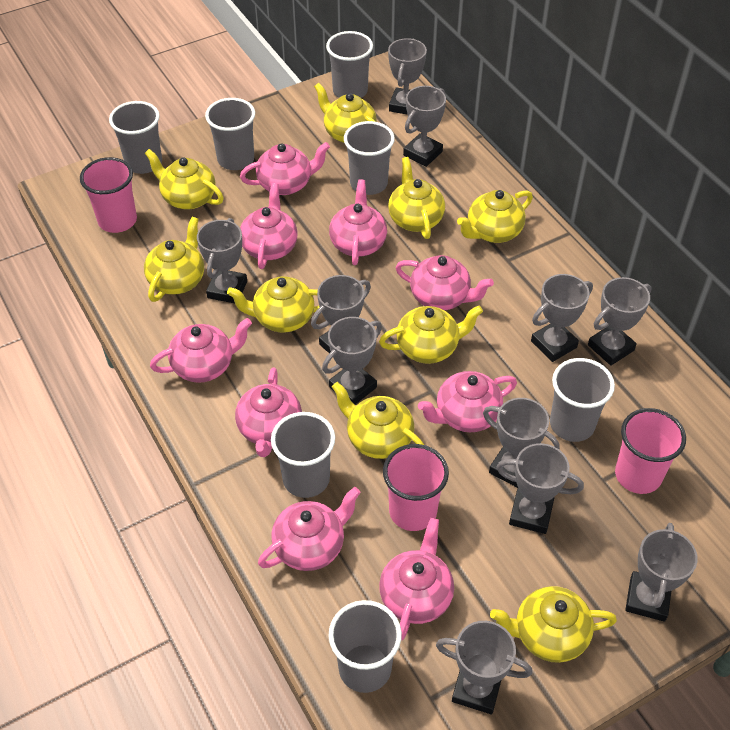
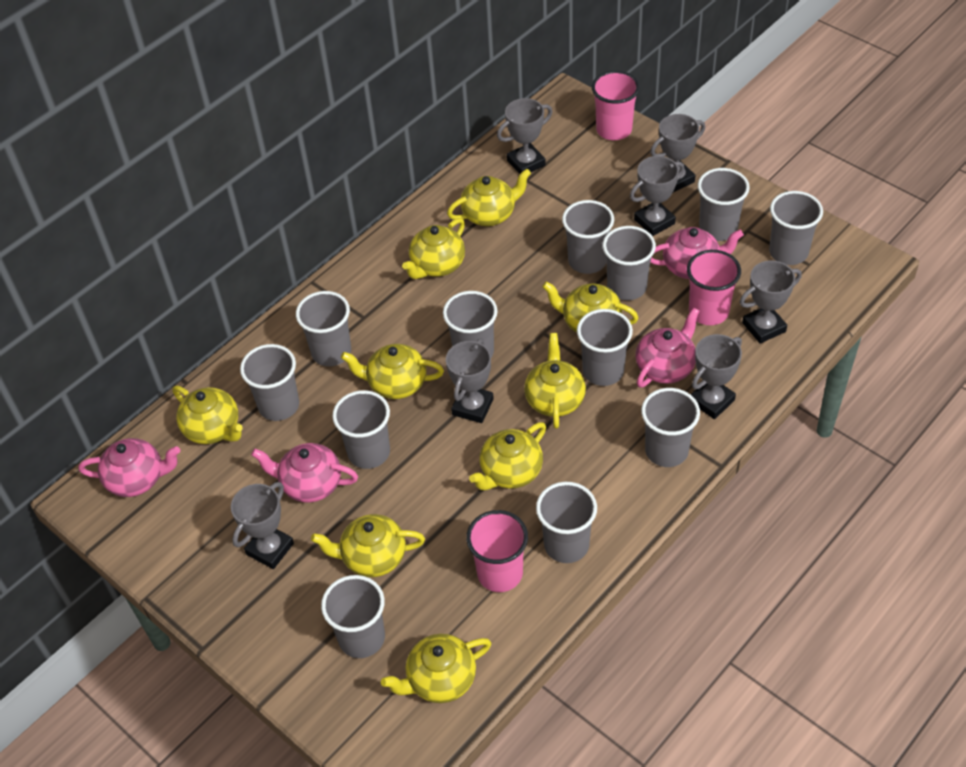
grey cup: 7 -> 12
grey trophy: 11 -> 7
pink teapot: 9 -> 4

